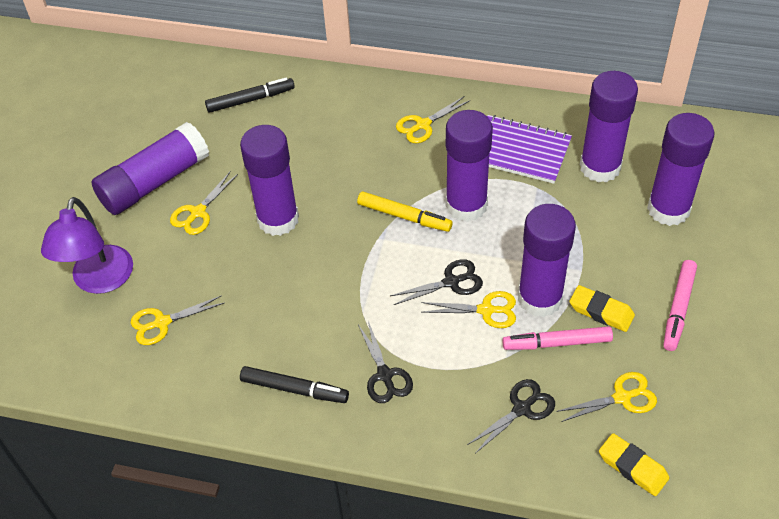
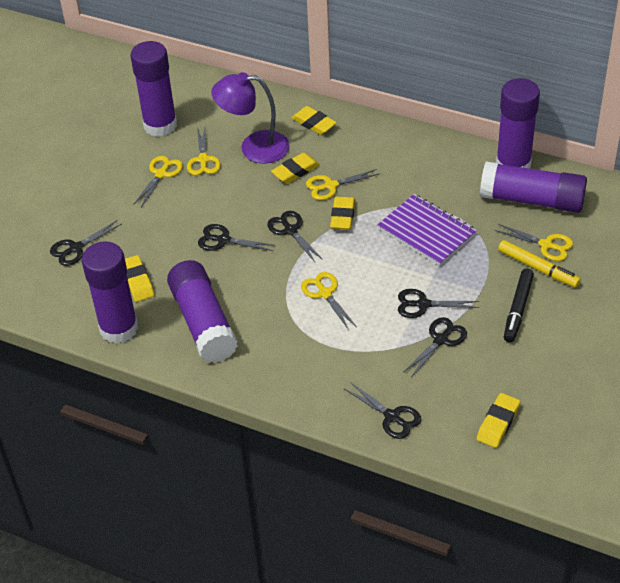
black marker: 2 -> 1
black scissors: 3 -> 6
pink marker: 2 -> 0
purple glue stick: 6 -> 5
yellow eraser: 2 -> 5

